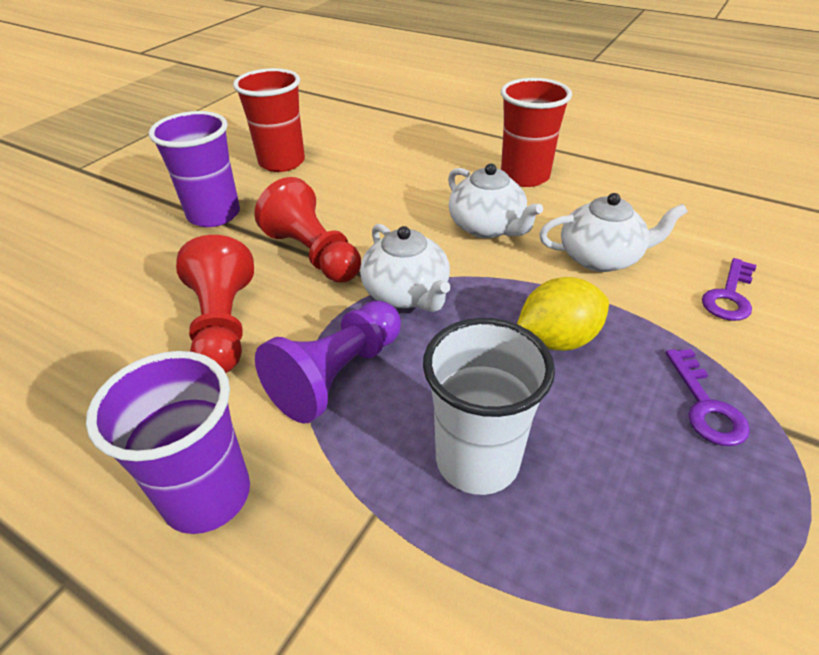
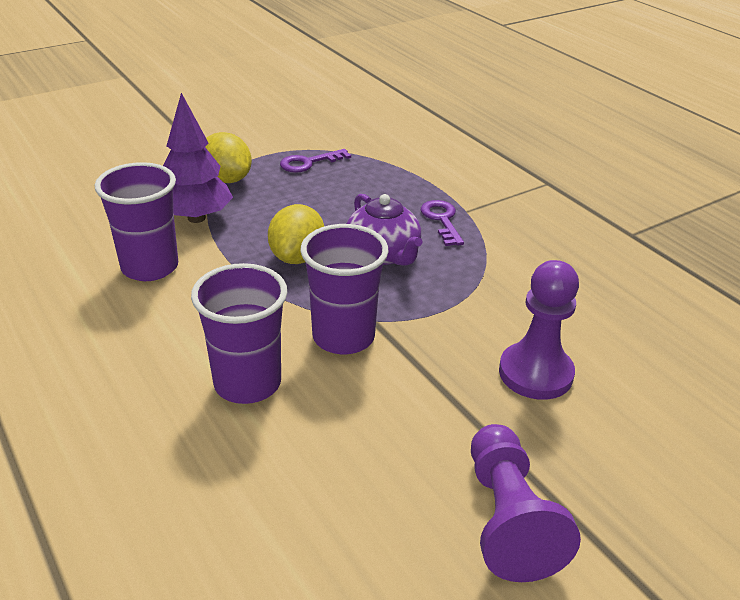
purple cup: 2 -> 3
purple pawn: 1 -> 2
purple teapot: 0 -> 1
purple tree: 0 -> 1
red cup: 2 -> 0
red pawn: 2 -> 0
white cup: 1 -> 0
white teapot: 3 -> 0
yellow lemon: 1 -> 2

